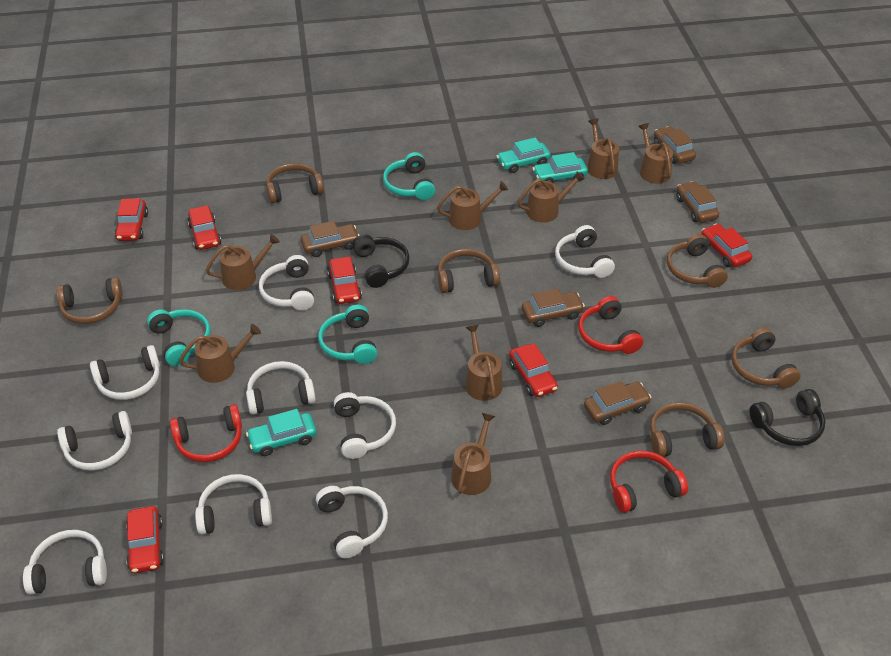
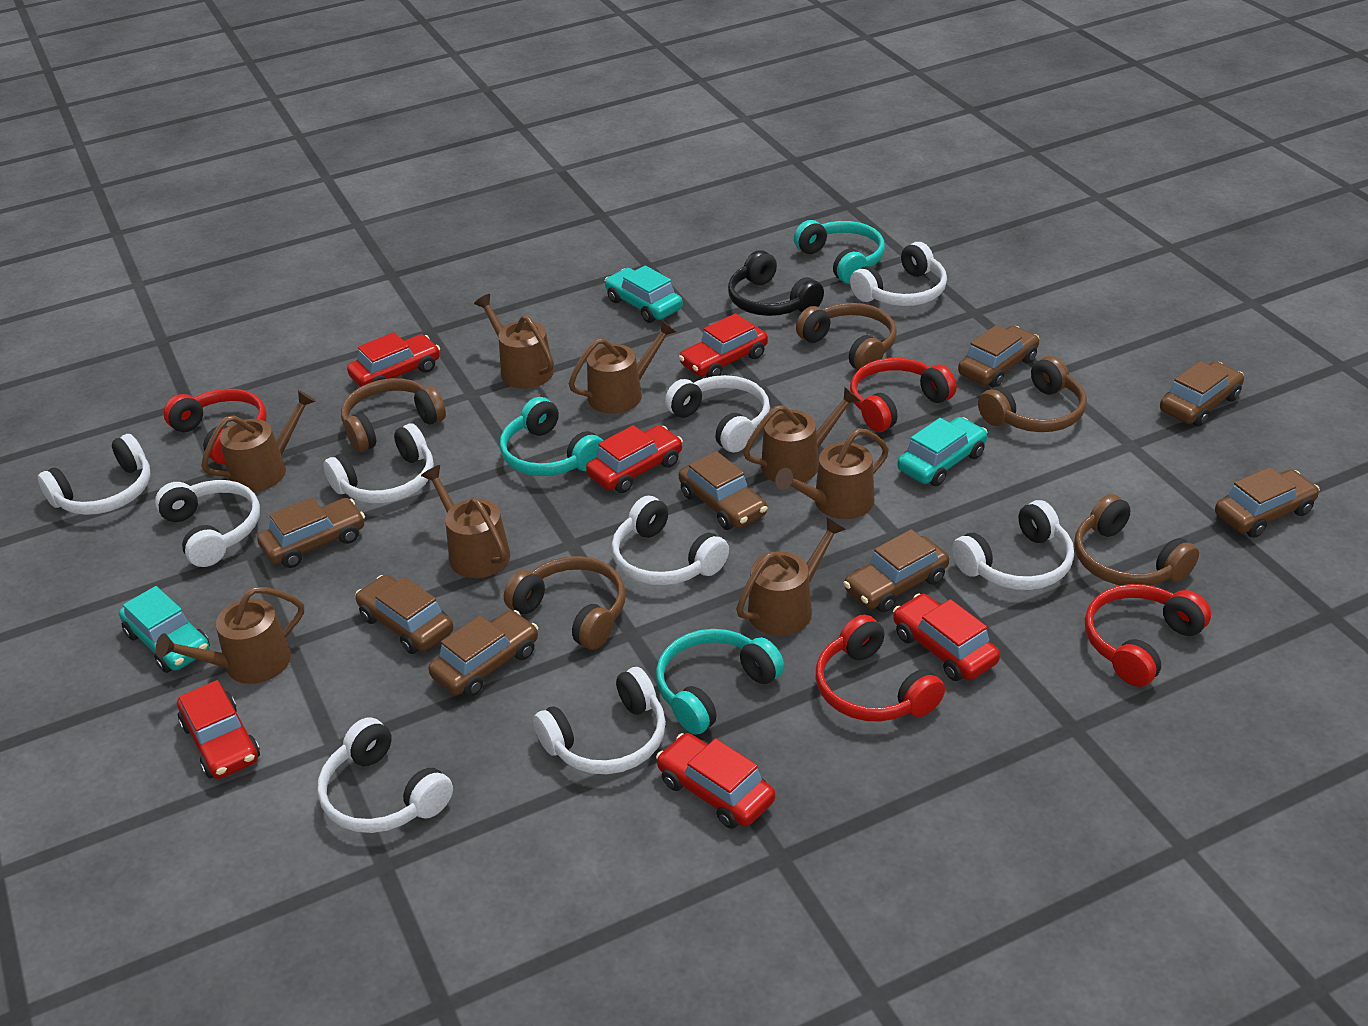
black headphones: 2 -> 1
brown car: 5 -> 8
brown headphones: 6 -> 5
red headphones: 3 -> 4

